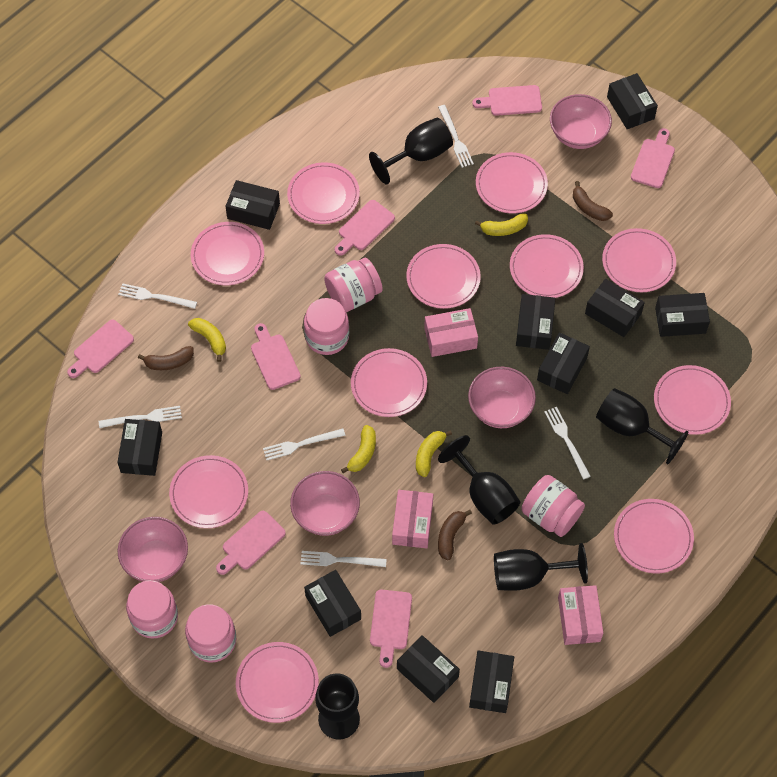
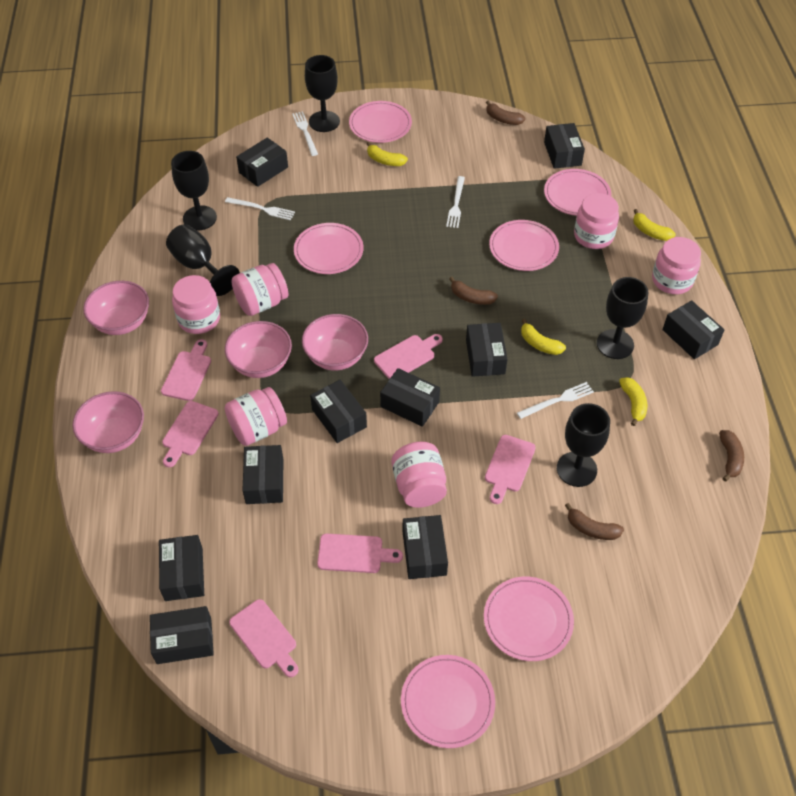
brown banana: 3 -> 4
pink box: 3 -> 0
pink cutting board: 7 -> 6
pink jar: 5 -> 6
pink plate: 11 -> 6
white fork: 6 -> 4

